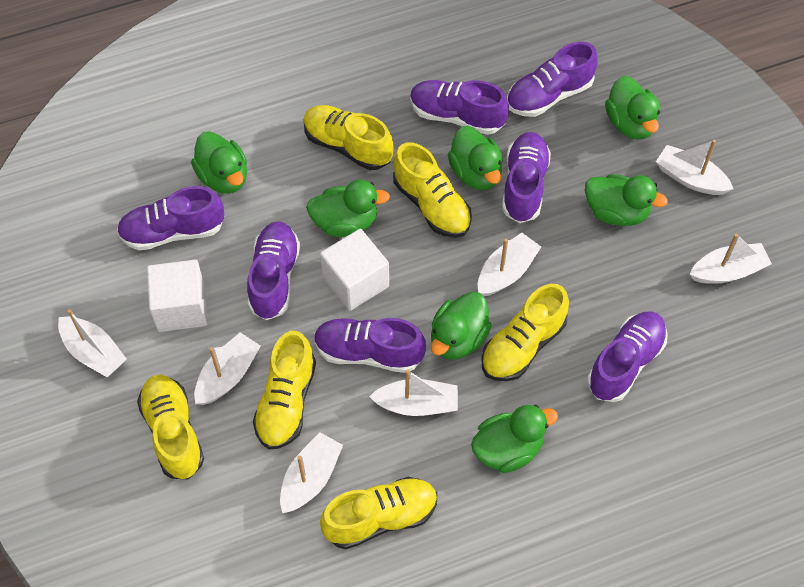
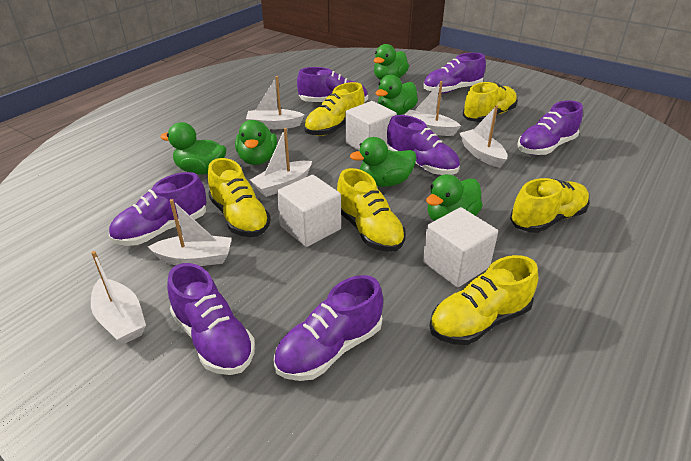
green duck: 7 -> 6
white boat: 7 -> 6
white cube: 2 -> 3

